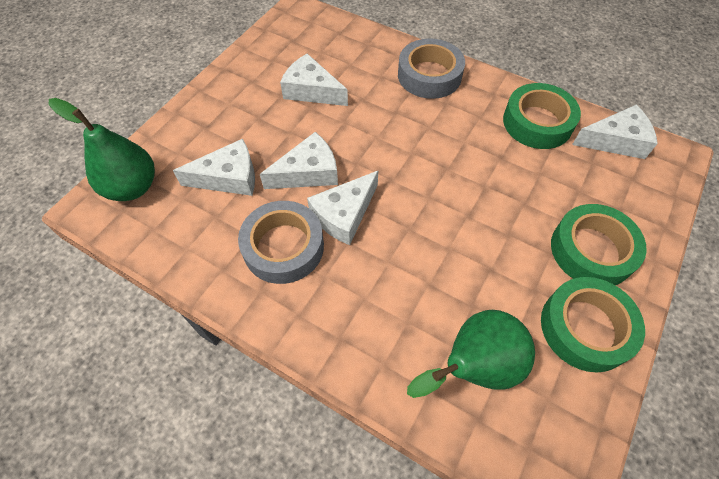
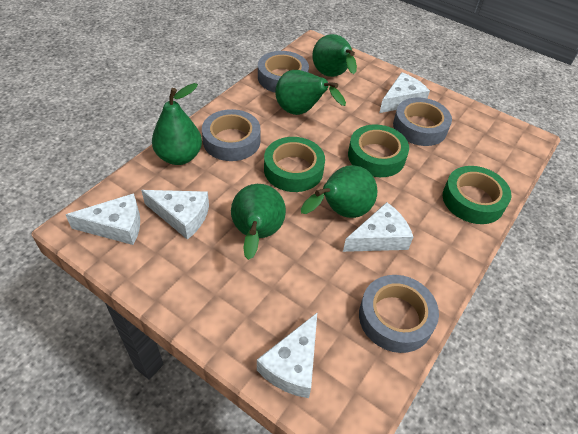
green pear: 2 -> 5
grey tape: 2 -> 4

